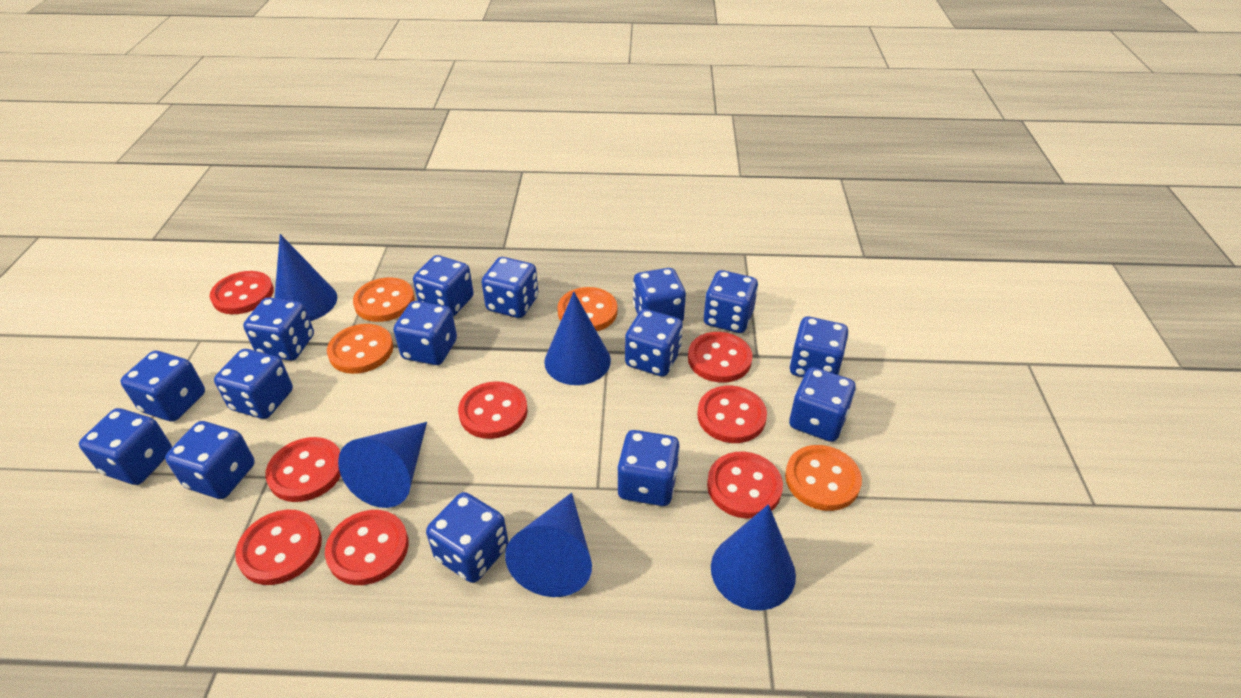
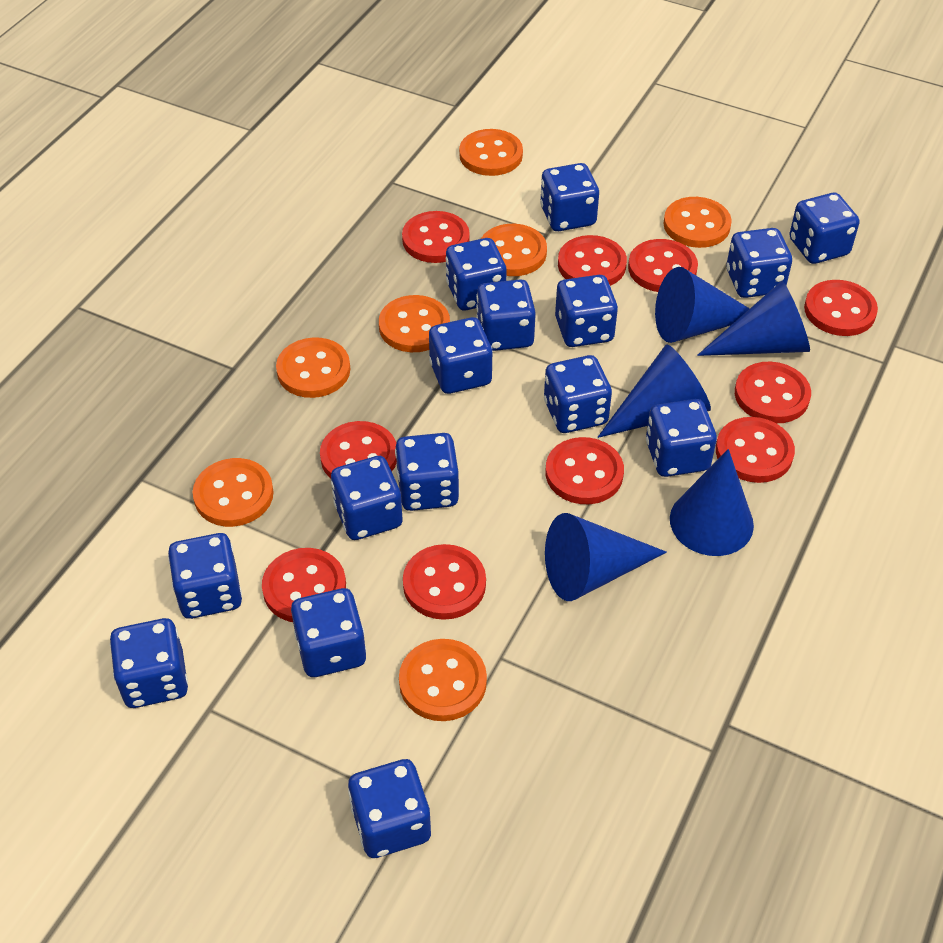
orange button: 4 -> 7
red button: 8 -> 10

